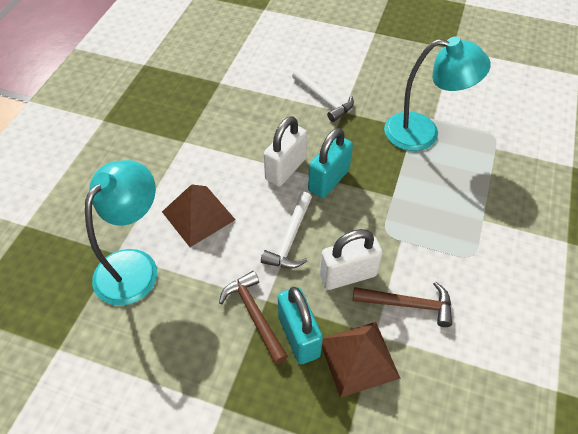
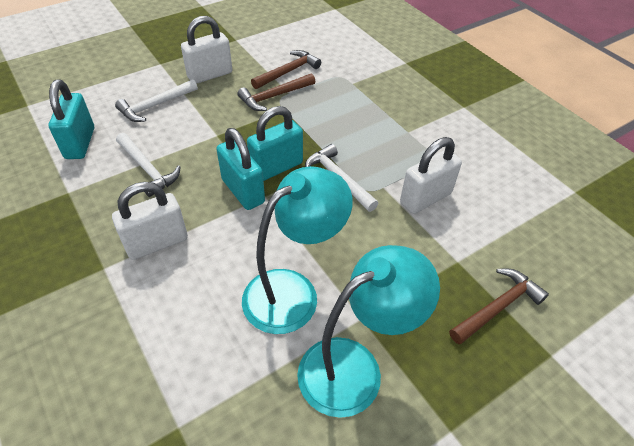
brown hammer: 2 -> 3
brown pyramid: 2 -> 0
turquoise padlock: 2 -> 3
white hammer: 2 -> 3
white padlock: 2 -> 3

